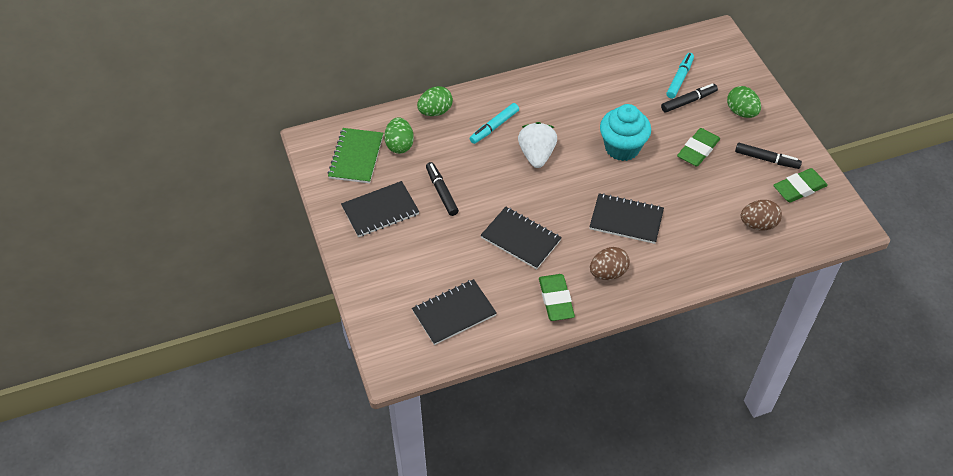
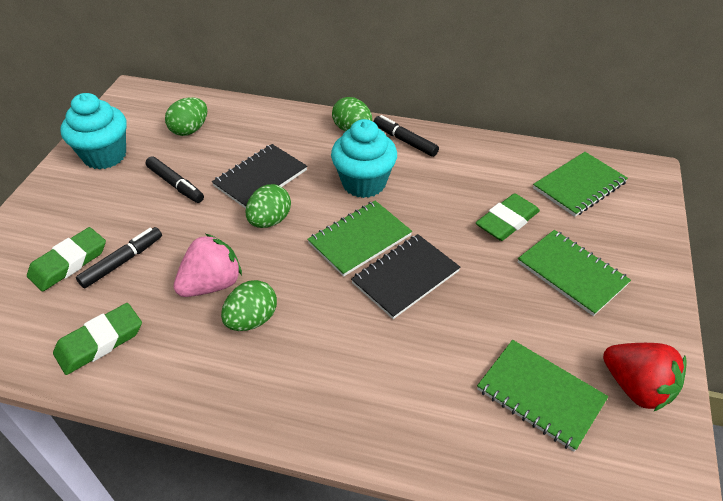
black notebook: 4 -> 2
brown egg: 2 -> 0
green egg: 3 -> 4
green notebook: 1 -> 4
pink strawberry: 0 -> 1
red strawberry: 0 -> 1
turquoise cupcake: 1 -> 2
turquoise marker: 2 -> 0
white strawberry: 1 -> 0

